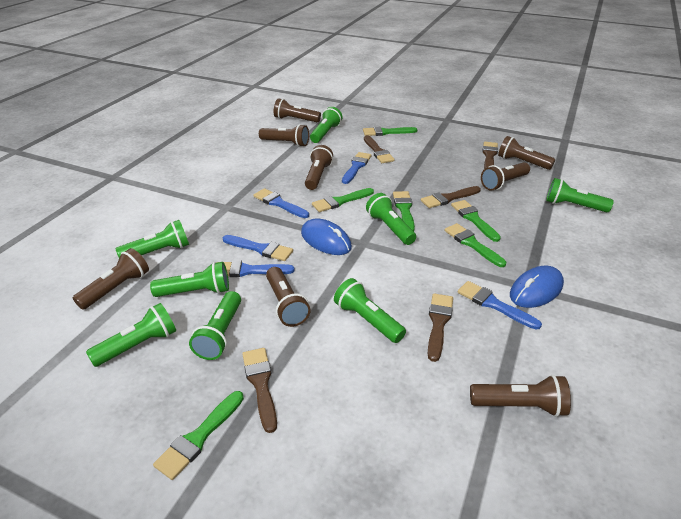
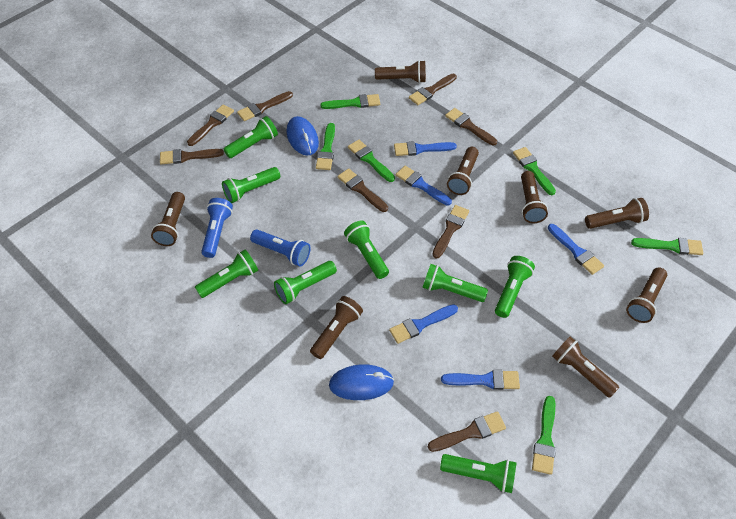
blue flashlight: 0 -> 2
brown brush: 5 -> 8

